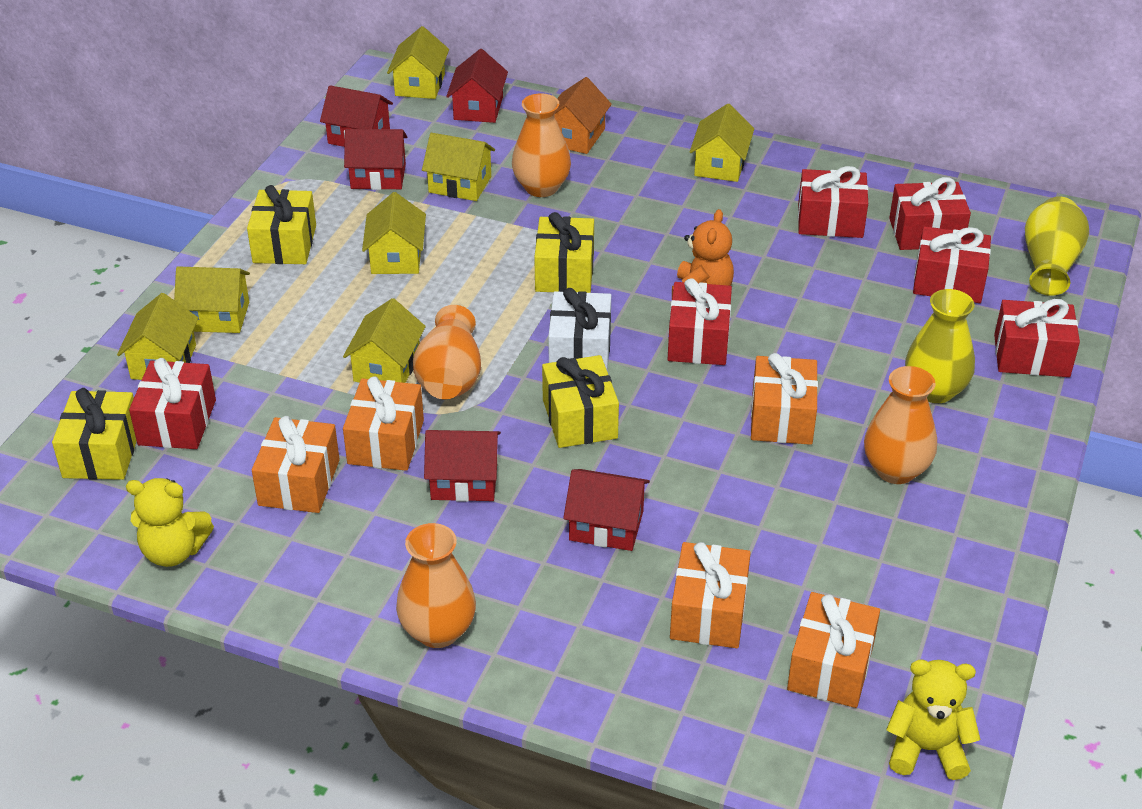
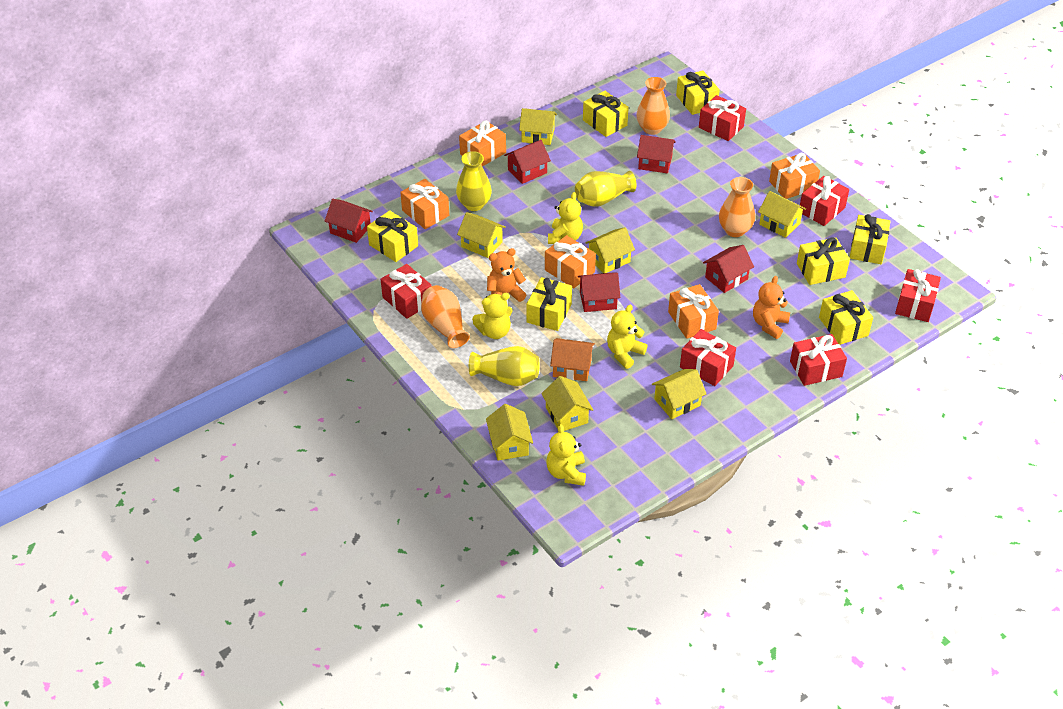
orange teddy bear: 1 -> 2
orange vase: 4 -> 3
white gift: 1 -> 0
yellow gift: 4 -> 7
yellow teddy bear: 2 -> 4
yellow vase: 2 -> 3

